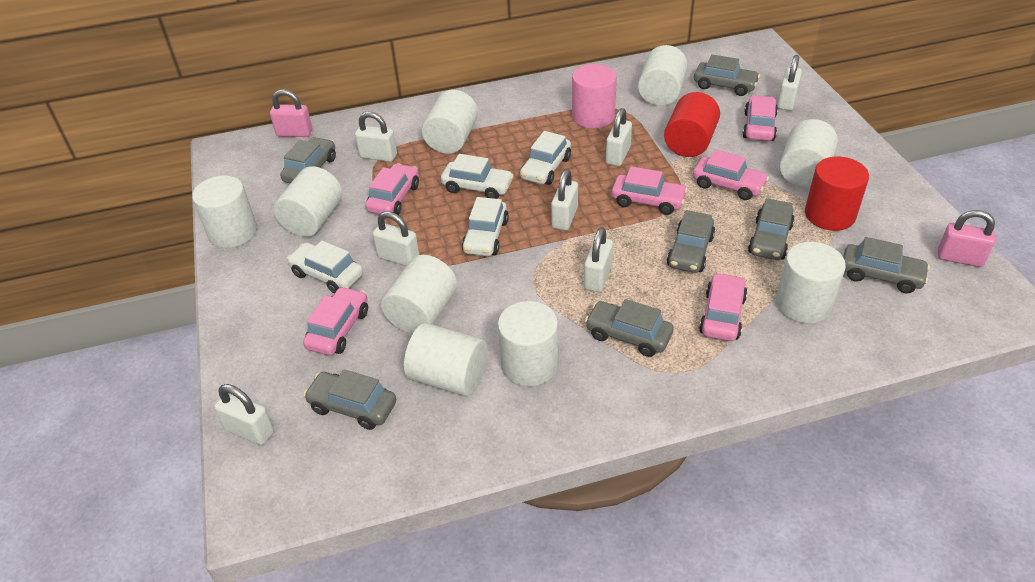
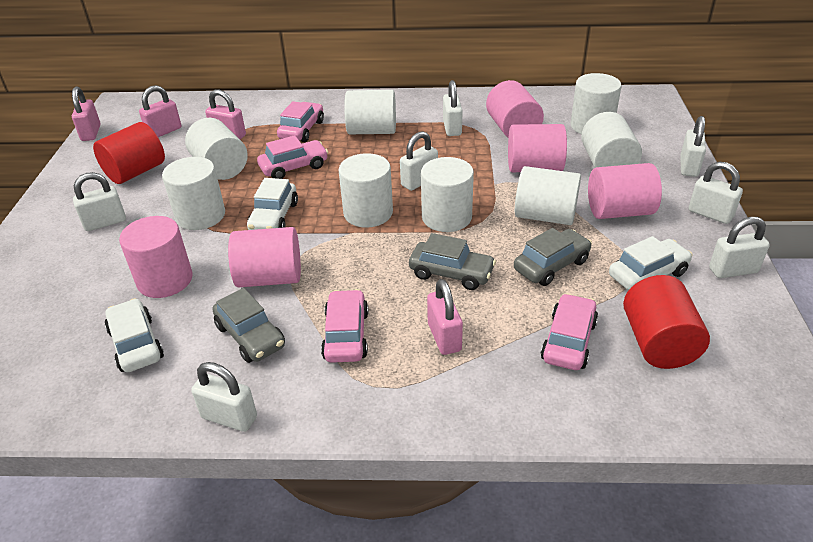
grey car: 7 -> 3
pink car: 6 -> 4
pink cylinder: 1 -> 5
pink padlock: 2 -> 4
white car: 4 -> 3
white cylinder: 9 -> 8

